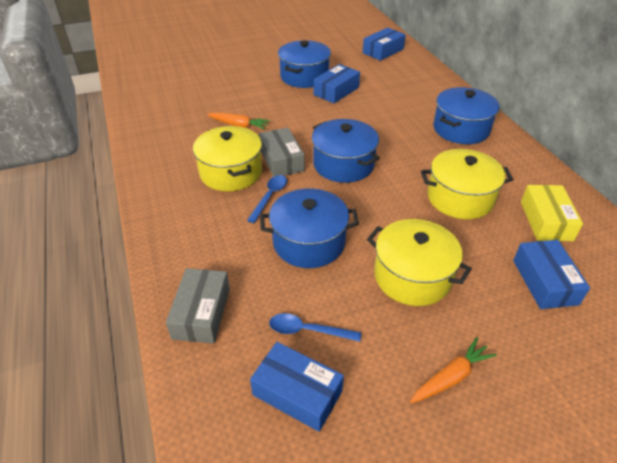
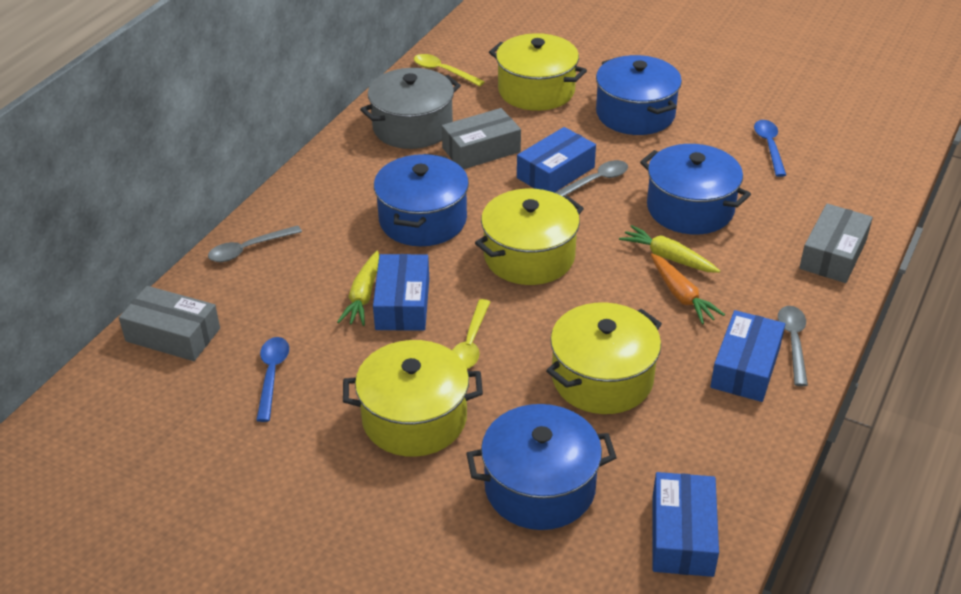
grey box: 2 -> 3
grey pot: 0 -> 1
grey spoon: 0 -> 3
orange carrot: 2 -> 1
yellow box: 1 -> 0
yellow carrot: 0 -> 2
yellow pot: 3 -> 4
yellow spoon: 0 -> 2

